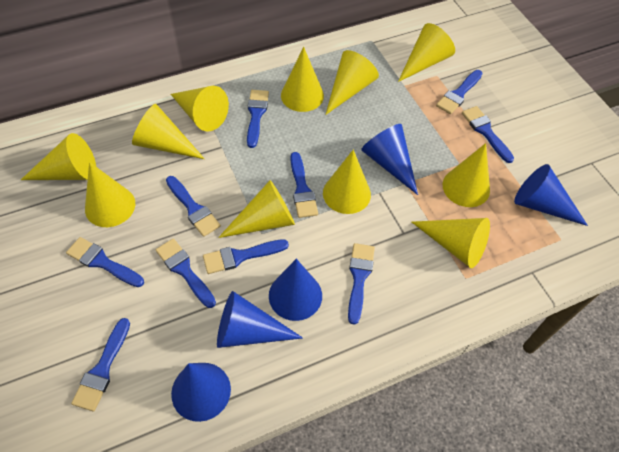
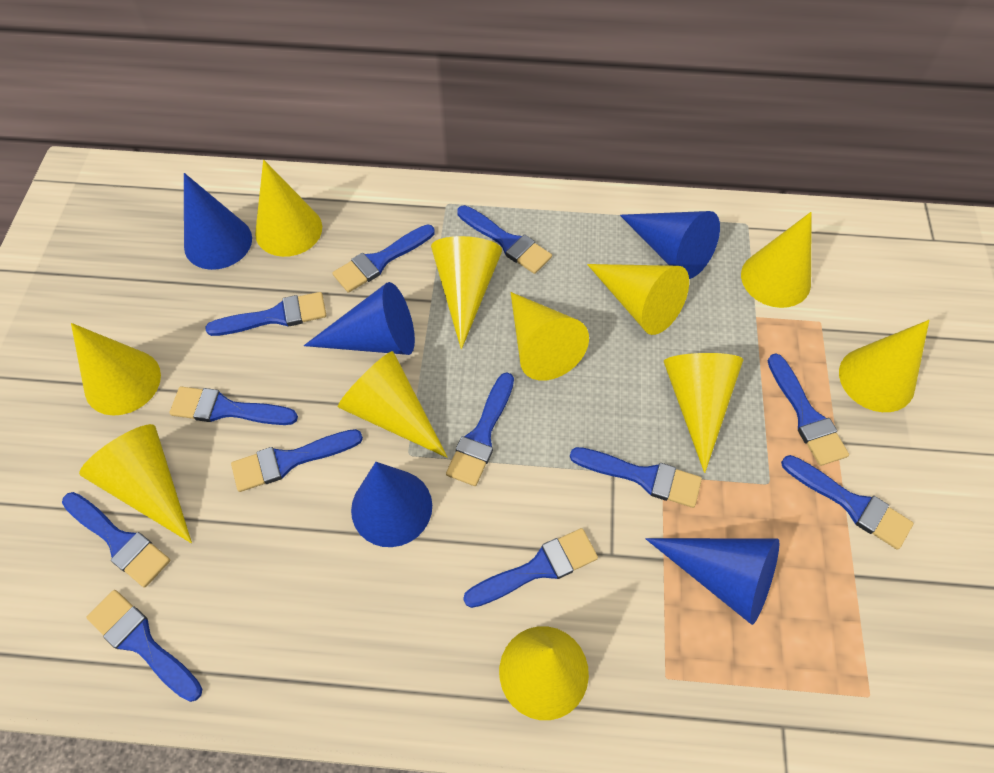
blue brush: 10 -> 12

